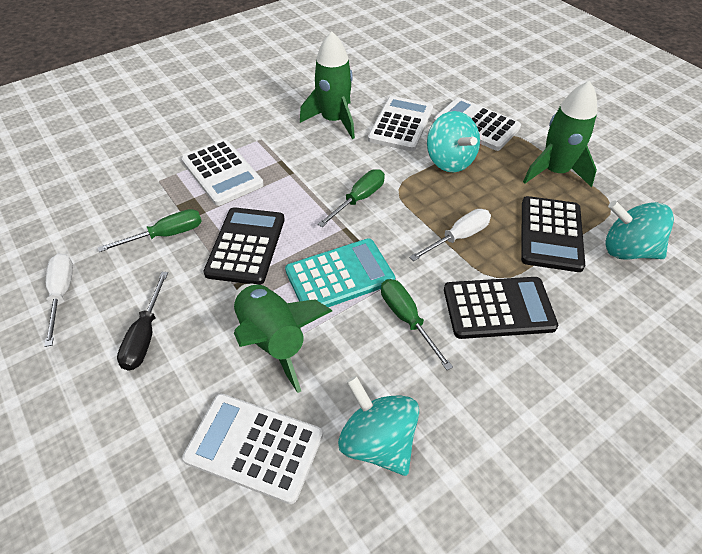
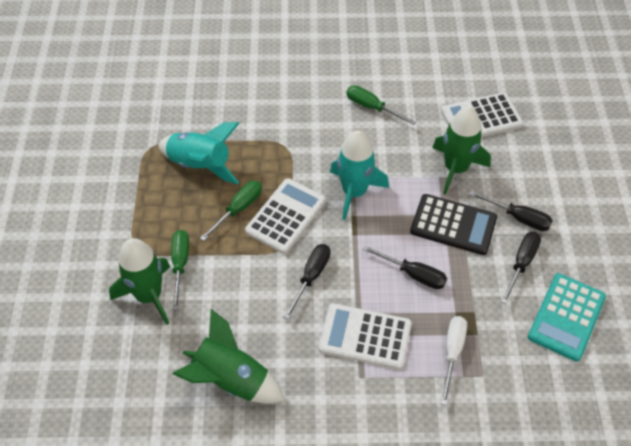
black calculator: 3 -> 1
black screwdriver: 1 -> 4
turquoise rocket: 0 -> 2
turquoise spinning top: 3 -> 0
white calculator: 4 -> 3
white screwdriver: 2 -> 1

